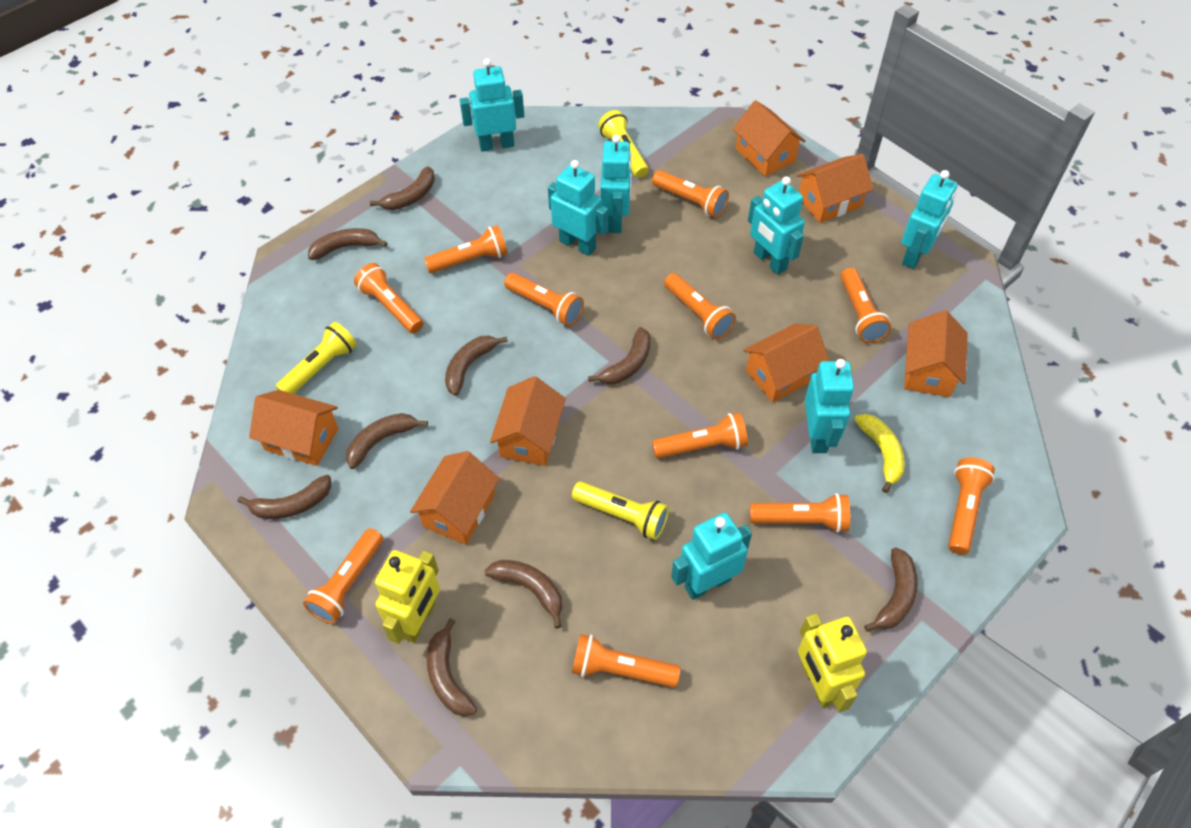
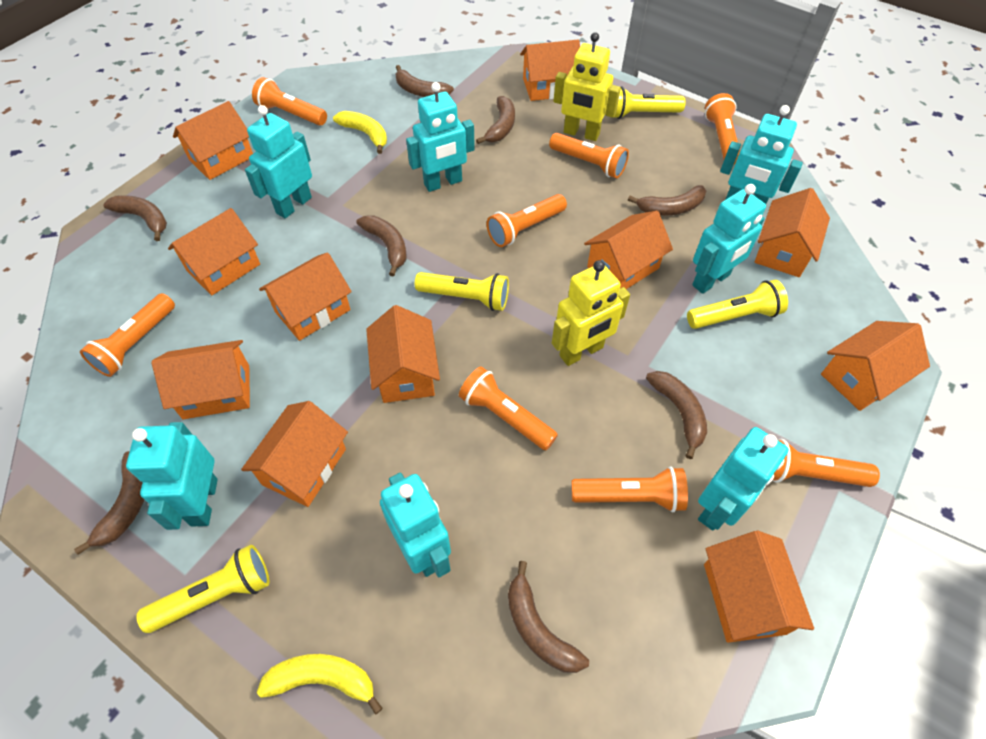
brown banana: 9 -> 8
orange flashlight: 11 -> 8
orange house: 7 -> 11
yellow banana: 1 -> 2
yellow flashlight: 3 -> 4

